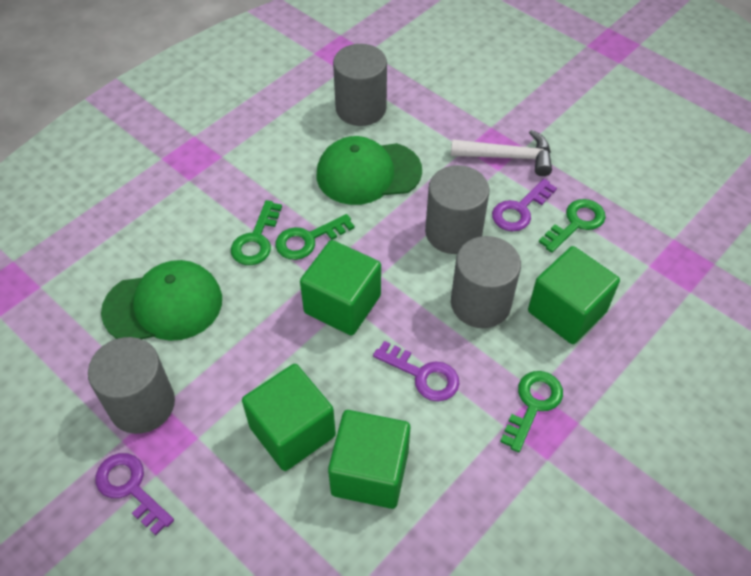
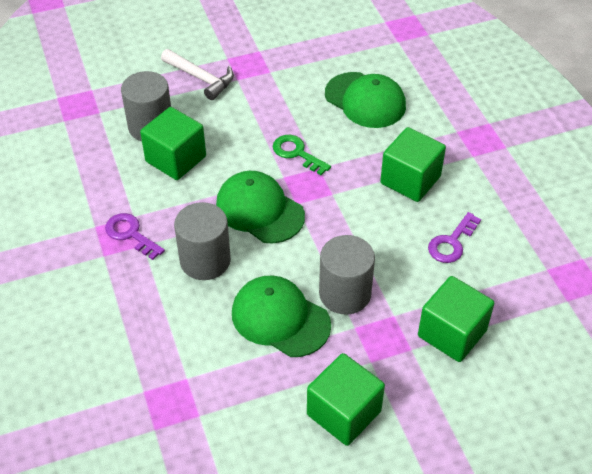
green cap: 2 -> 3
green key: 4 -> 1
grey cylinder: 4 -> 3
purple key: 3 -> 2

